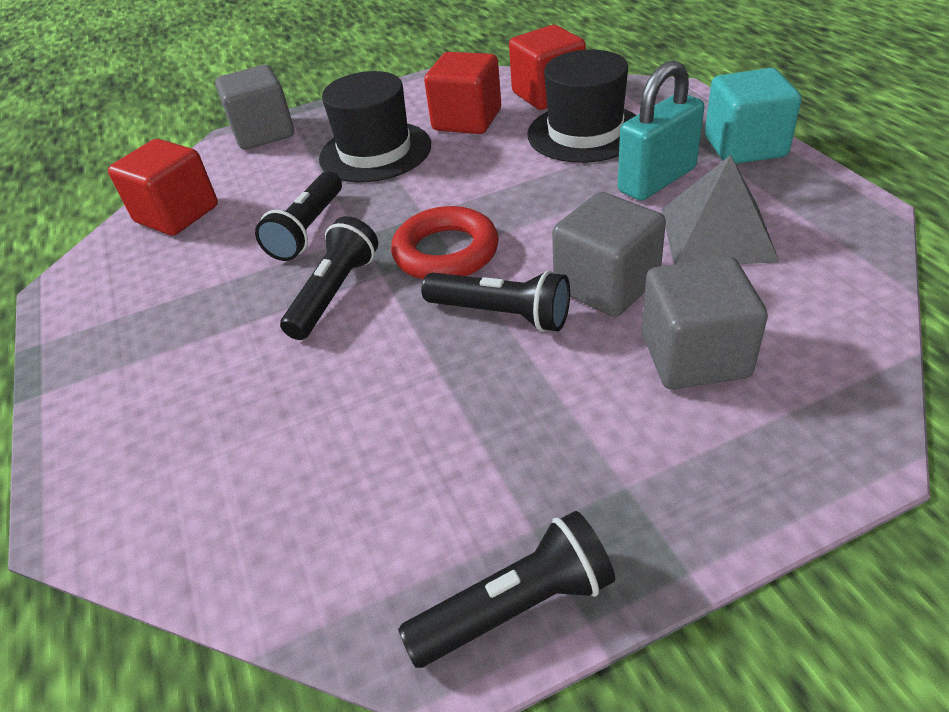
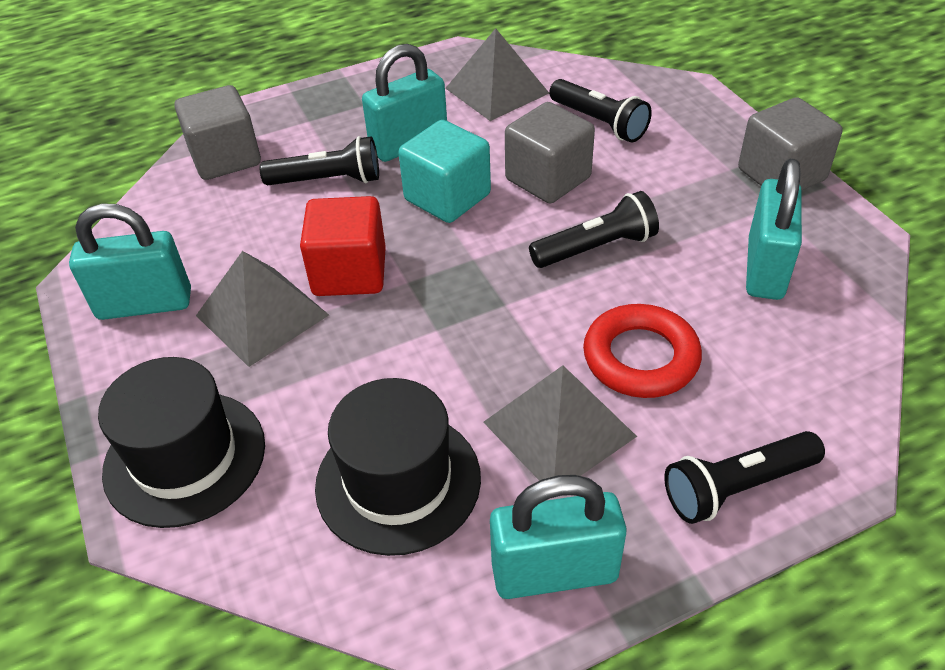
grey pyramid: 1 -> 3
red cube: 3 -> 1
turquoise padlock: 1 -> 4

